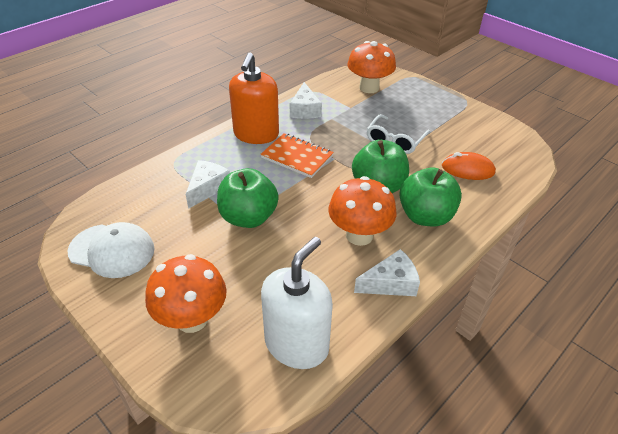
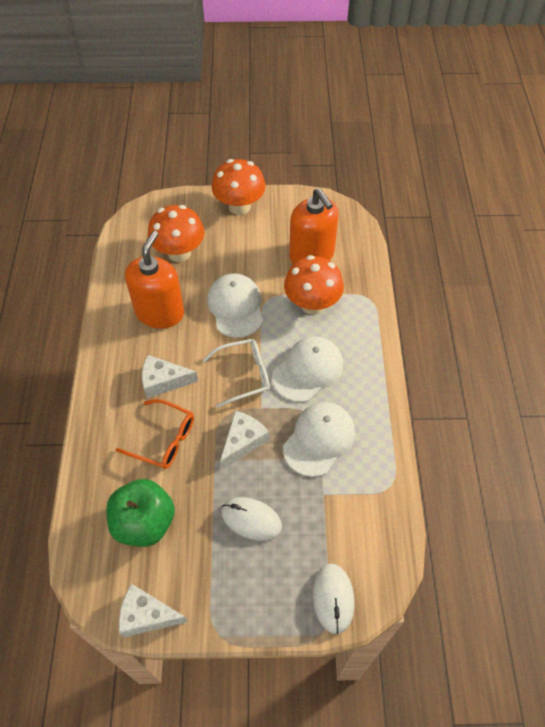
green apple: 3 -> 1
orange glasses: 0 -> 1
orange mouse: 1 -> 0
orange notebook: 1 -> 0
orange soap dispenser: 1 -> 2
white cap: 1 -> 3
white mouse: 0 -> 2
white soap dispenser: 1 -> 0

